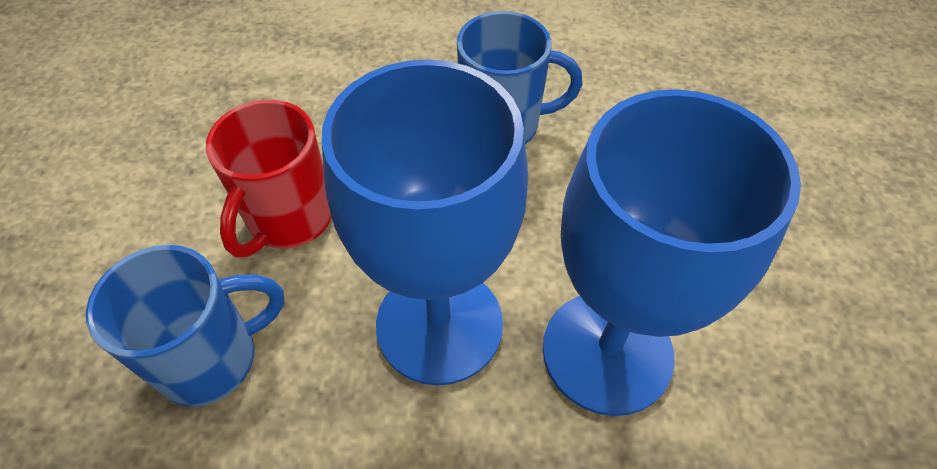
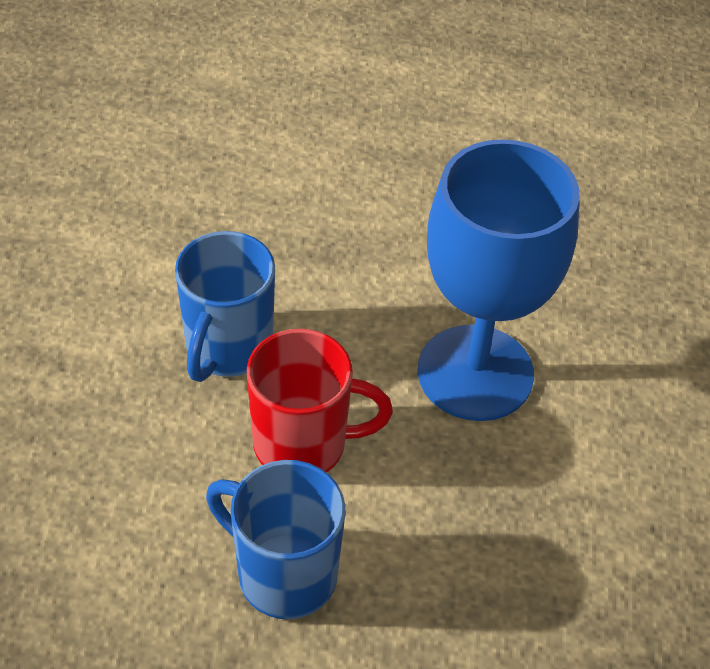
blue goblet: 2 -> 1

